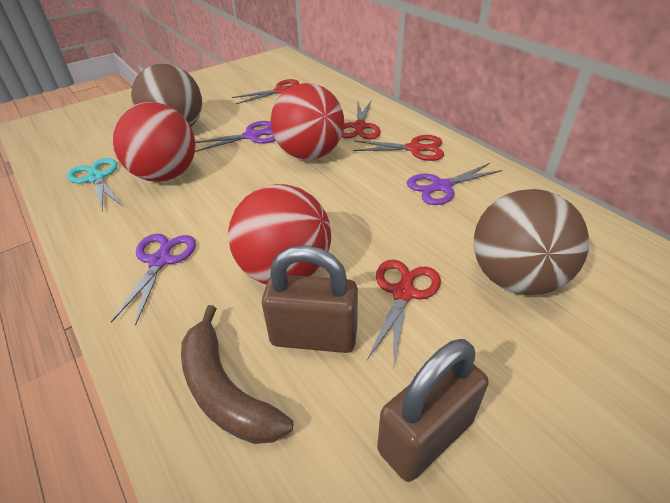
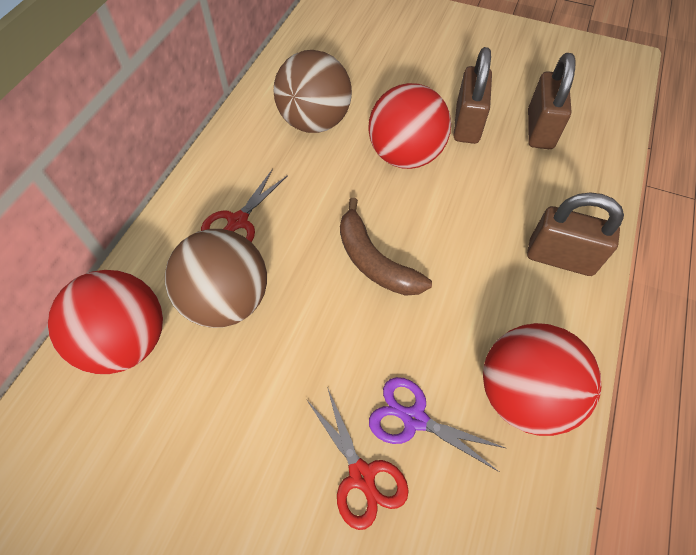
brown padlock: 2 -> 3
purple scissors: 3 -> 1
red scissors: 4 -> 2
turquoise scissors: 1 -> 0

